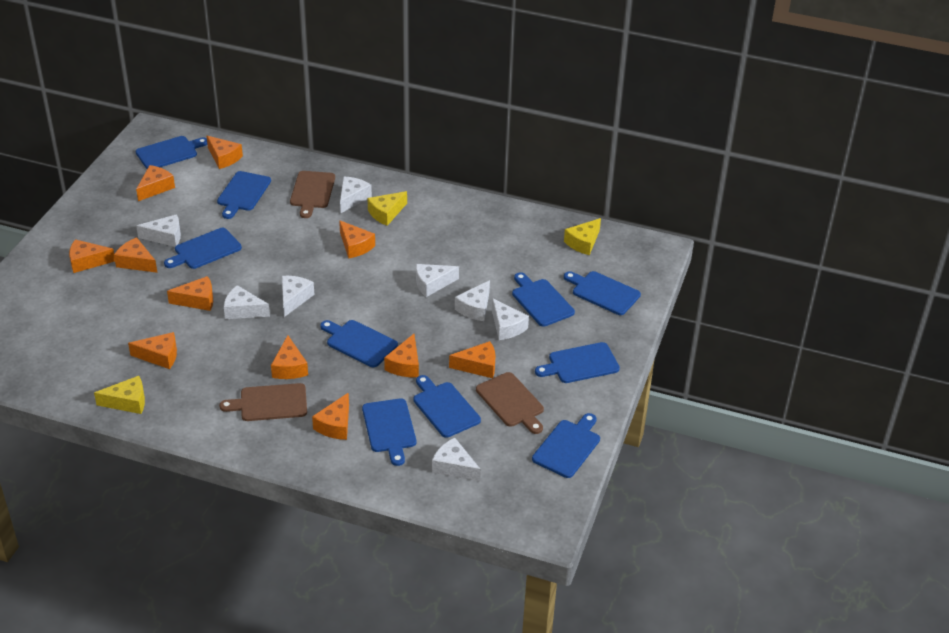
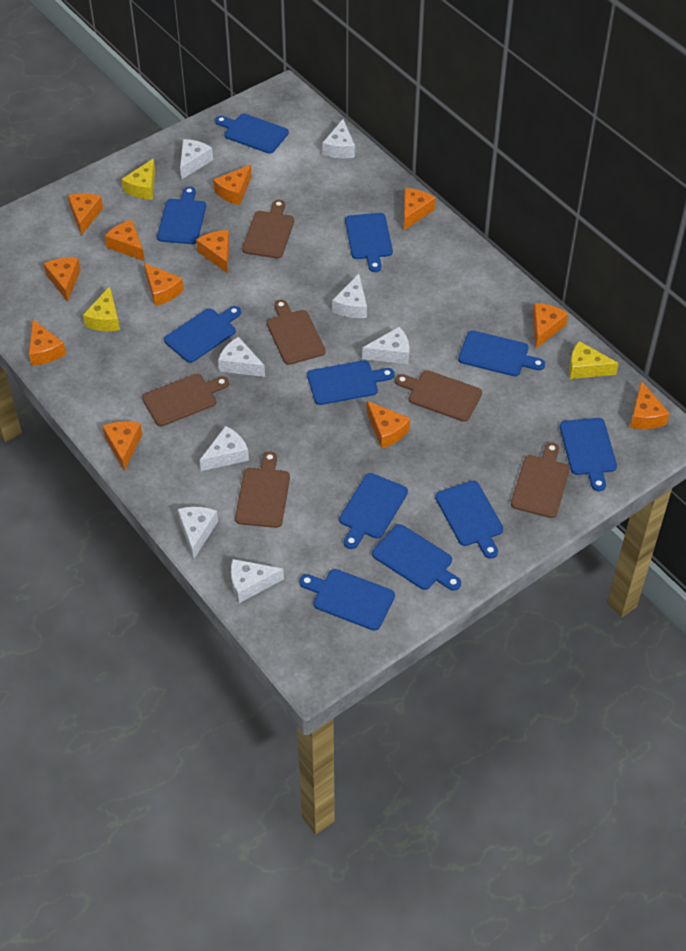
blue cutting board: 10 -> 11
brown cutting board: 3 -> 6
orange cheese: 11 -> 12

